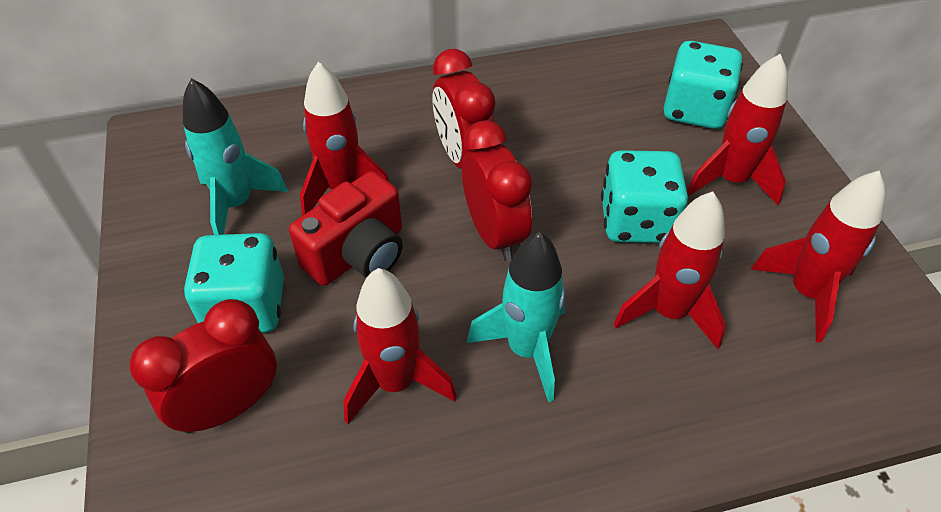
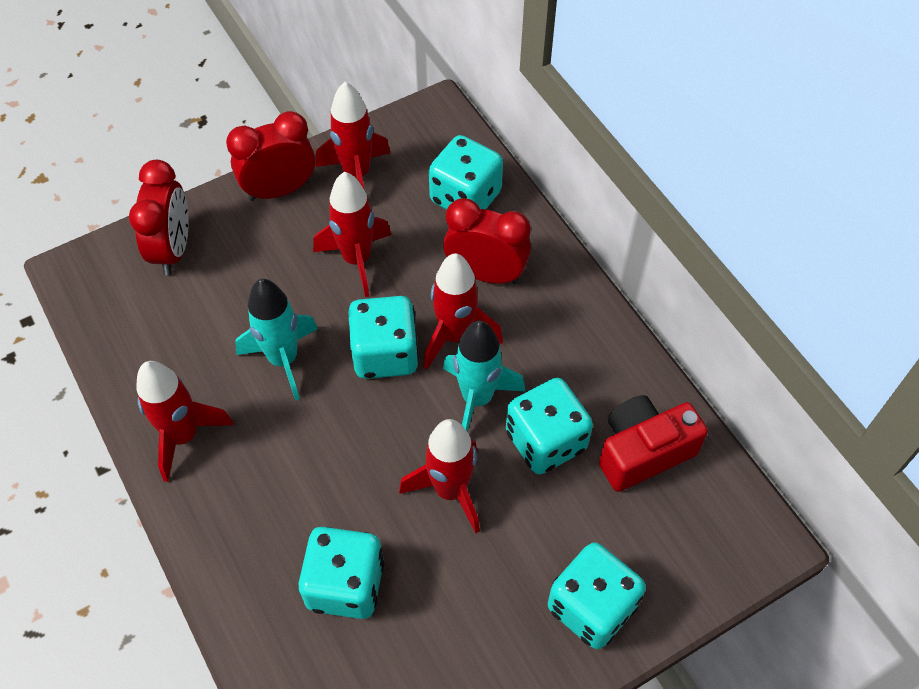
turquoise dice: 3 -> 5

